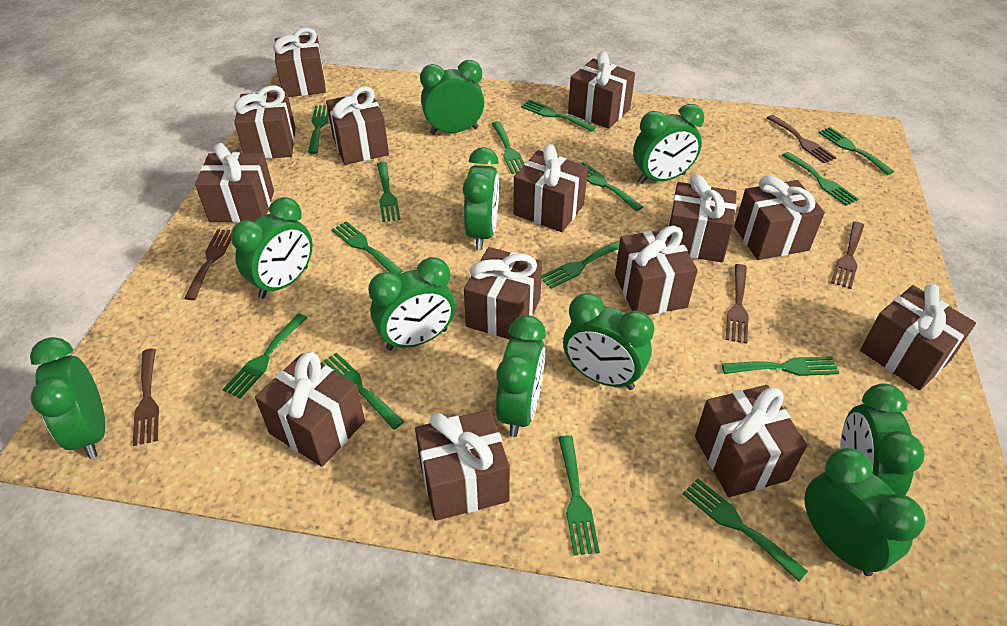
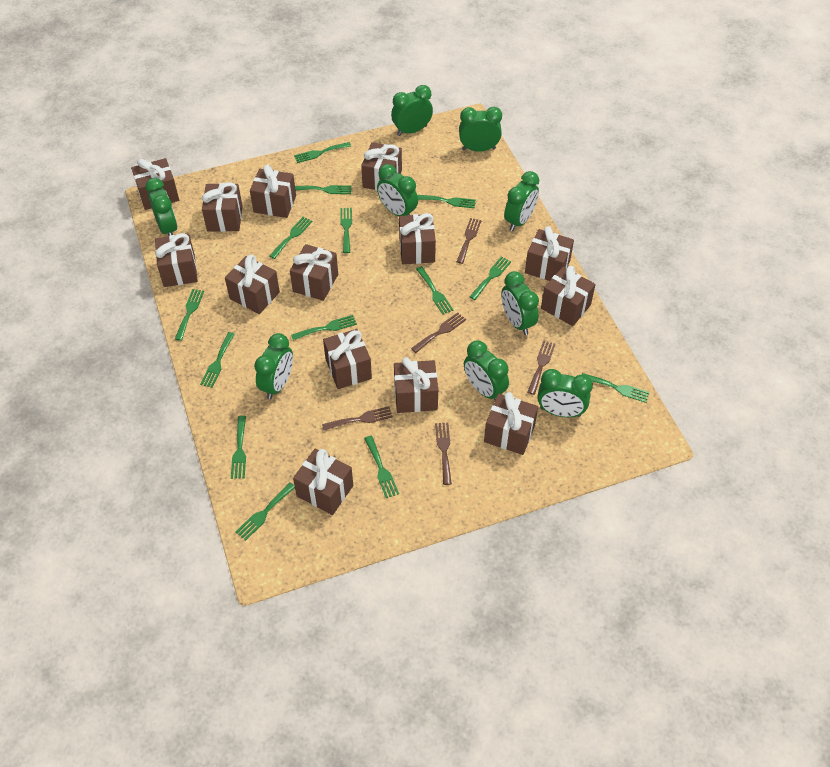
green clock: 10 -> 9

